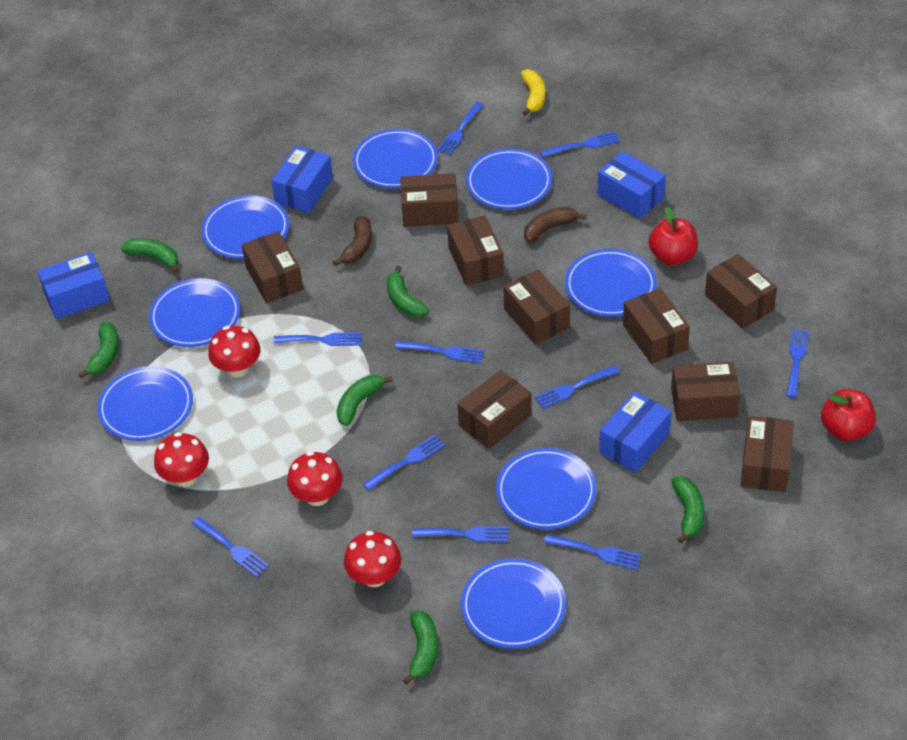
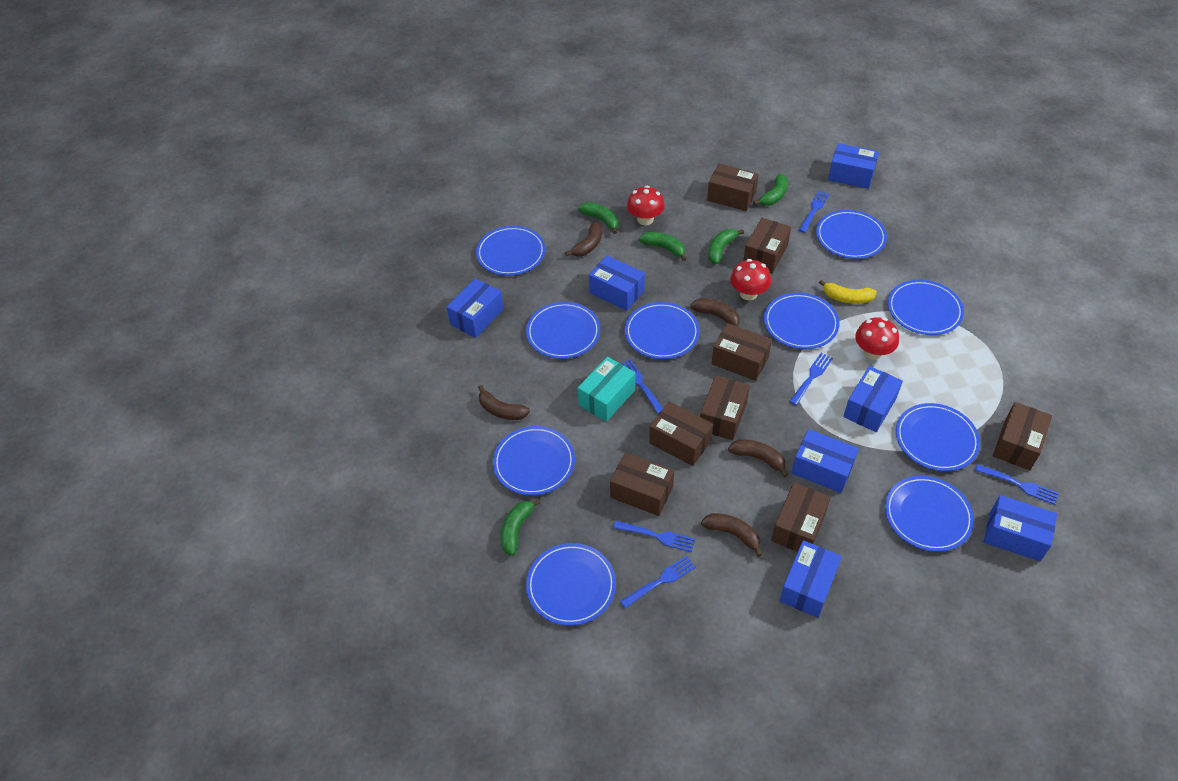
blue box: 4 -> 7
blue fork: 10 -> 6
blue plate: 8 -> 10
brown banana: 2 -> 5
brown box: 9 -> 8
green banana: 6 -> 5
red apple: 2 -> 0
red mushroom: 4 -> 3
turquoise box: 0 -> 1

